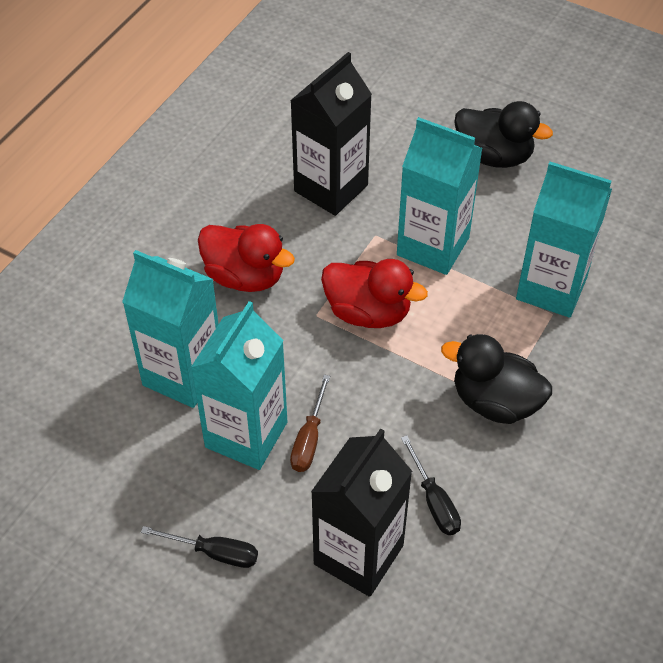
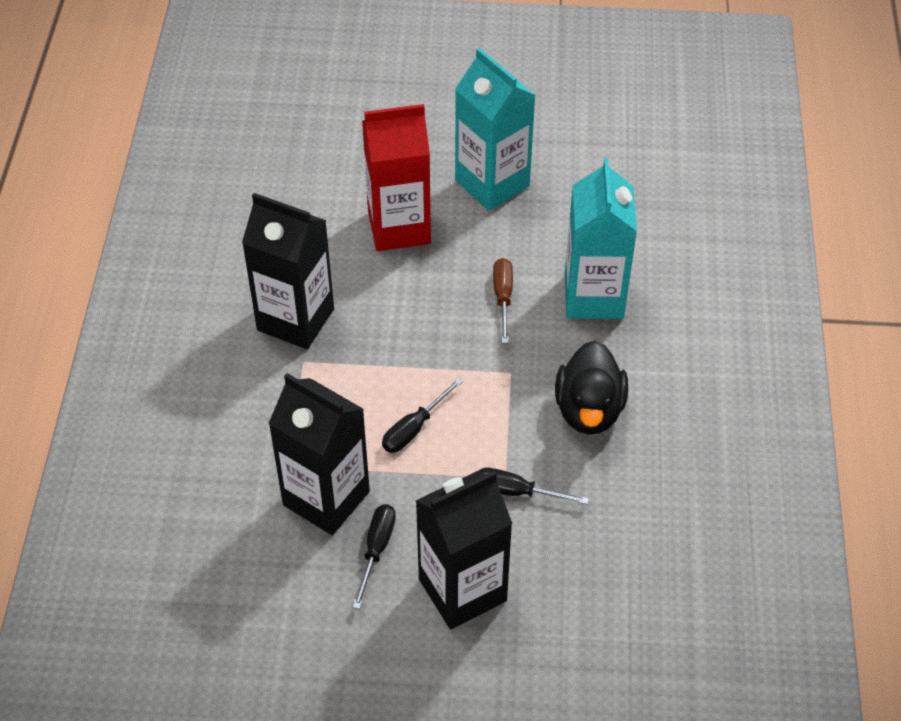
black carton: 2 -> 3
black duck: 2 -> 1
black screwdriver: 2 -> 3
red carton: 0 -> 1
red duck: 2 -> 0
turquoise carton: 4 -> 2

